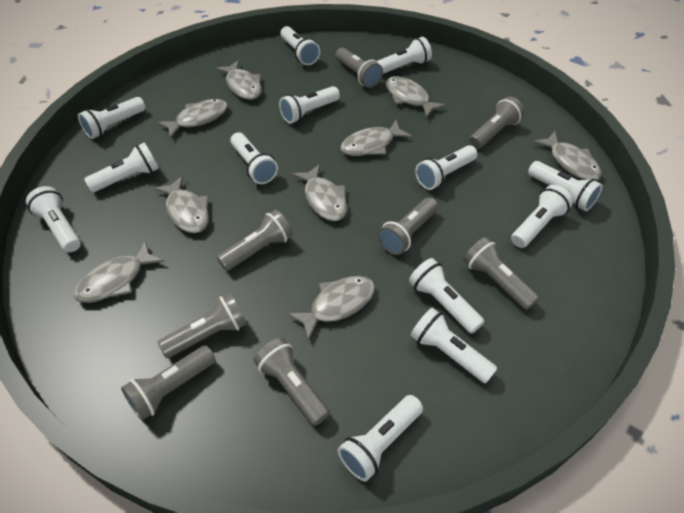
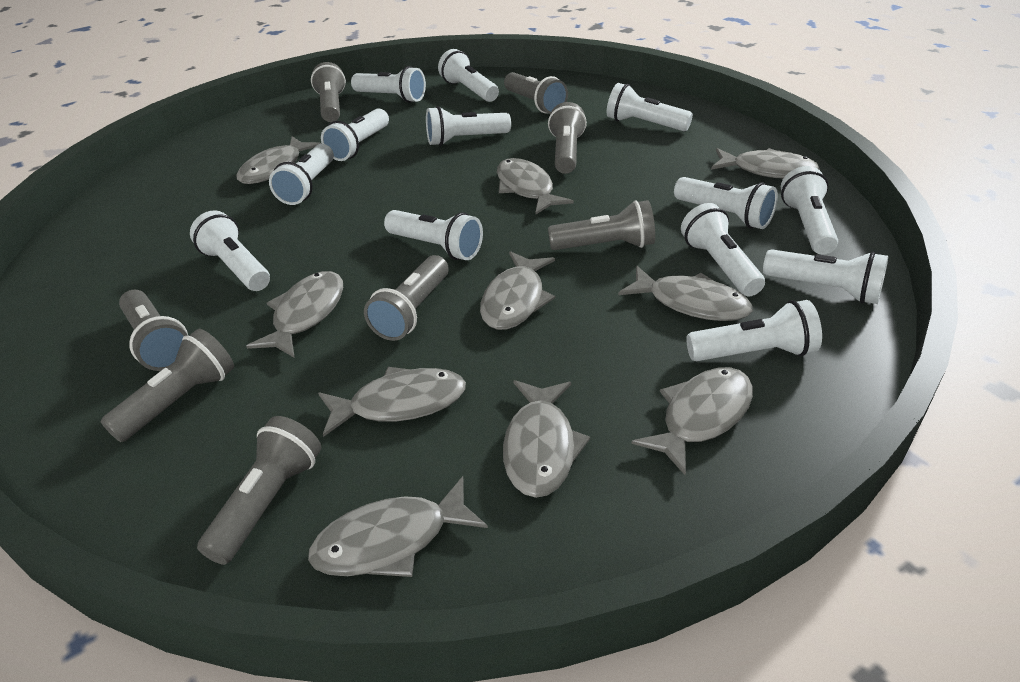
grey fish: 9 -> 10

